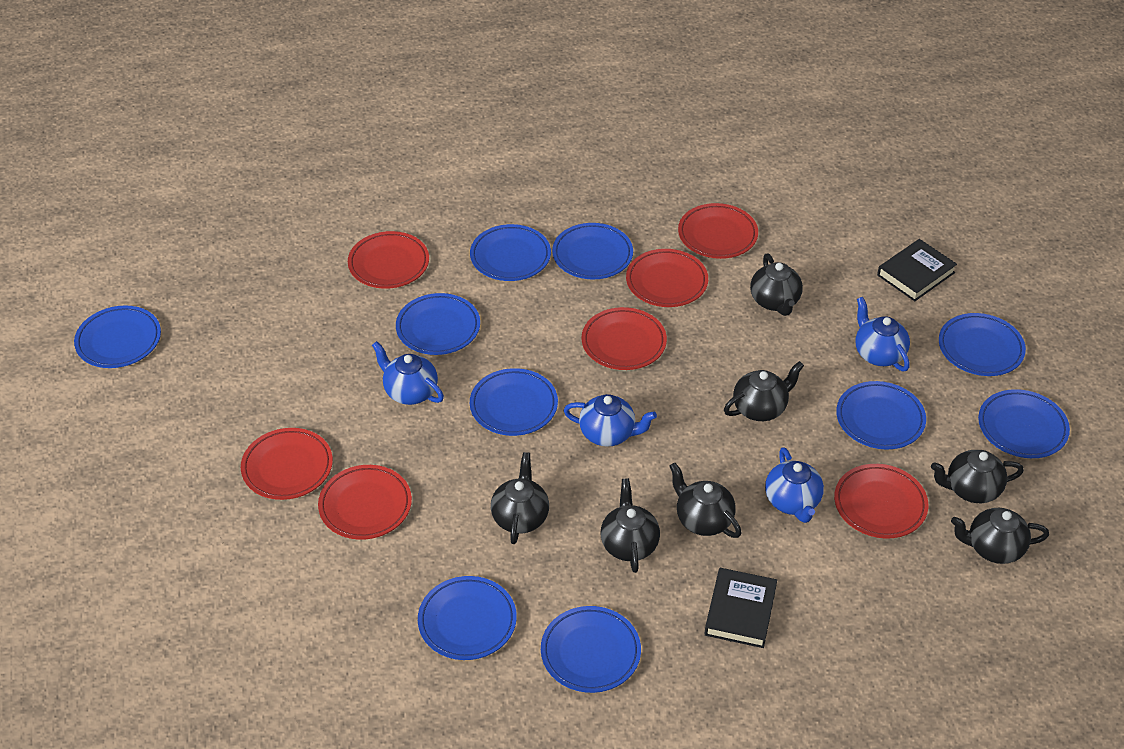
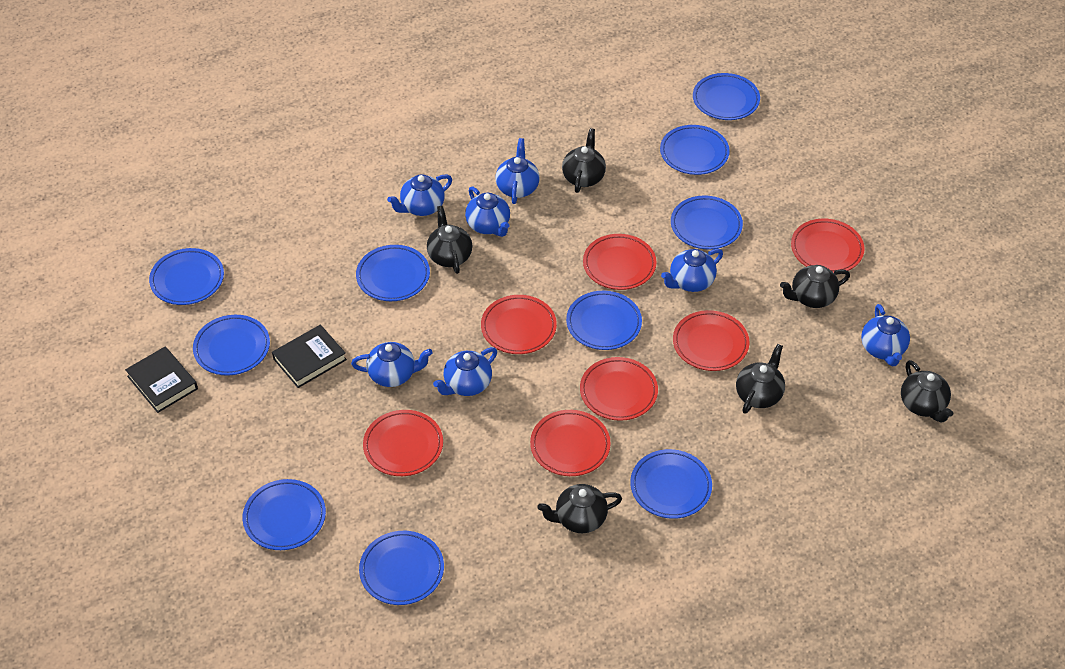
black teapot: 7 -> 6
blue teapot: 4 -> 7

